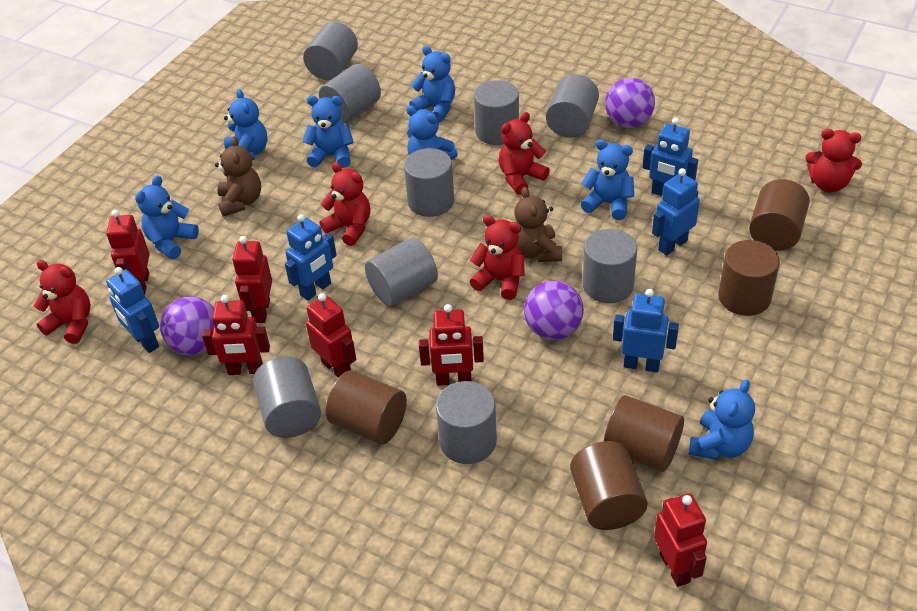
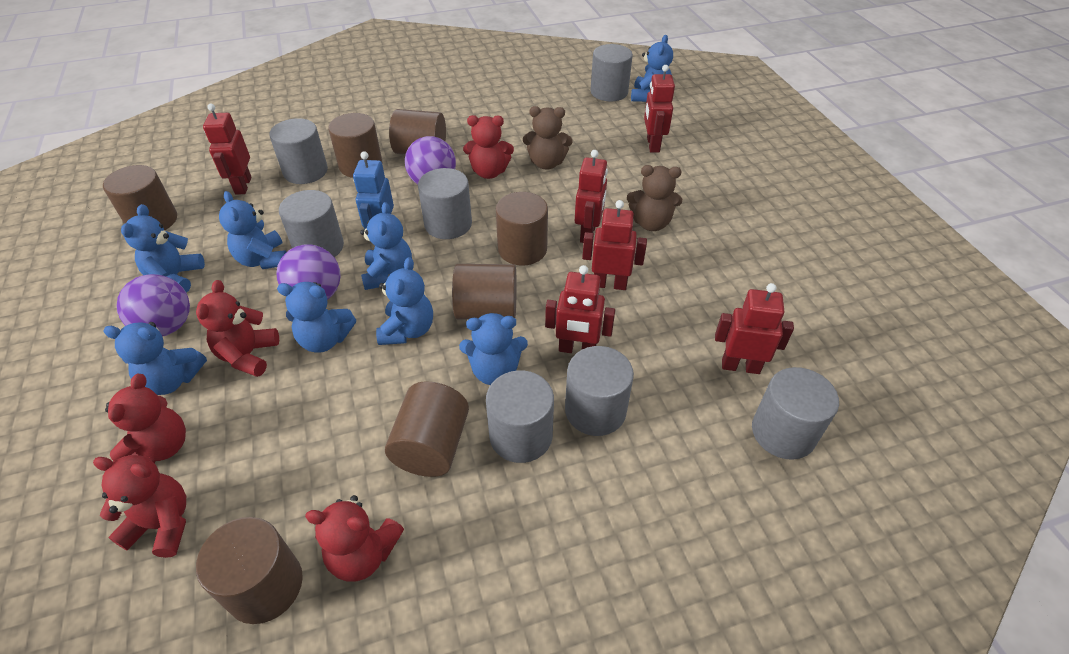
blue robot: 5 -> 1
blue teddy bear: 7 -> 8
brown cylinder: 5 -> 7
grey cylinder: 9 -> 7

